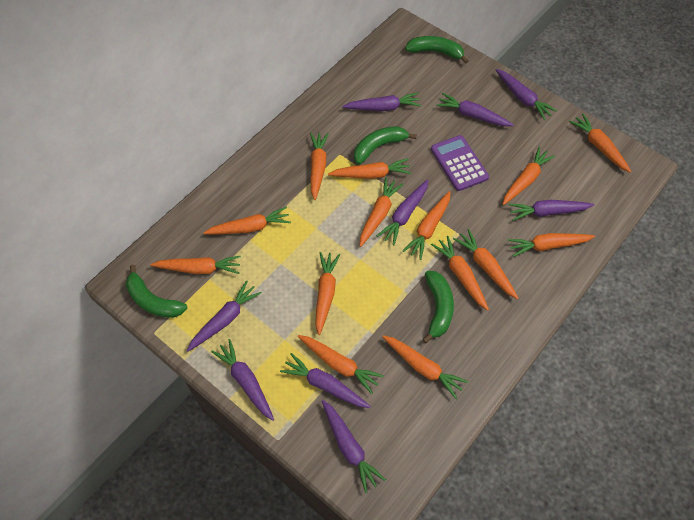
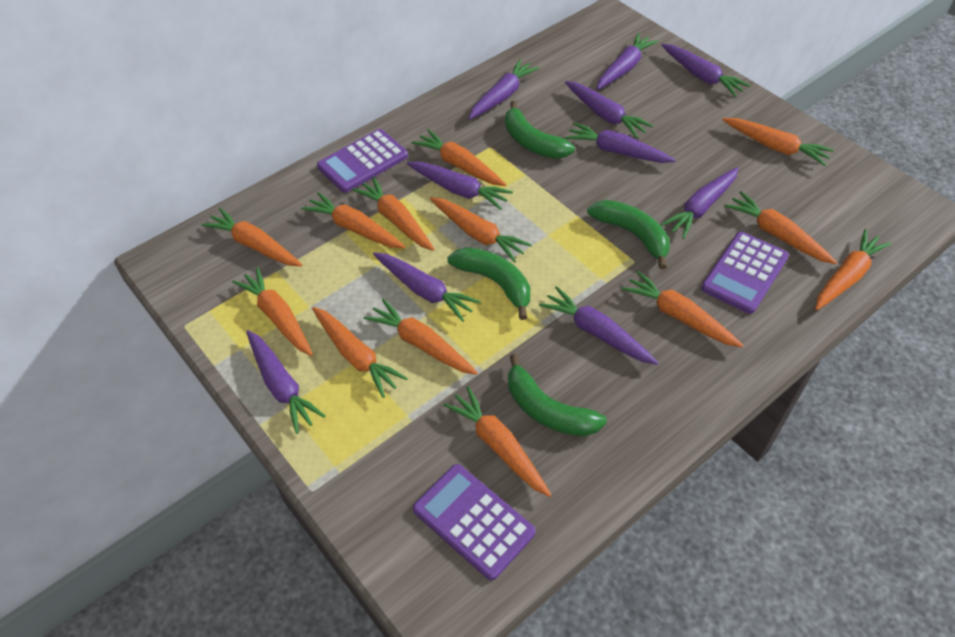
orange carrot: 14 -> 13
purple calculator: 1 -> 3
purple carrot: 9 -> 10

